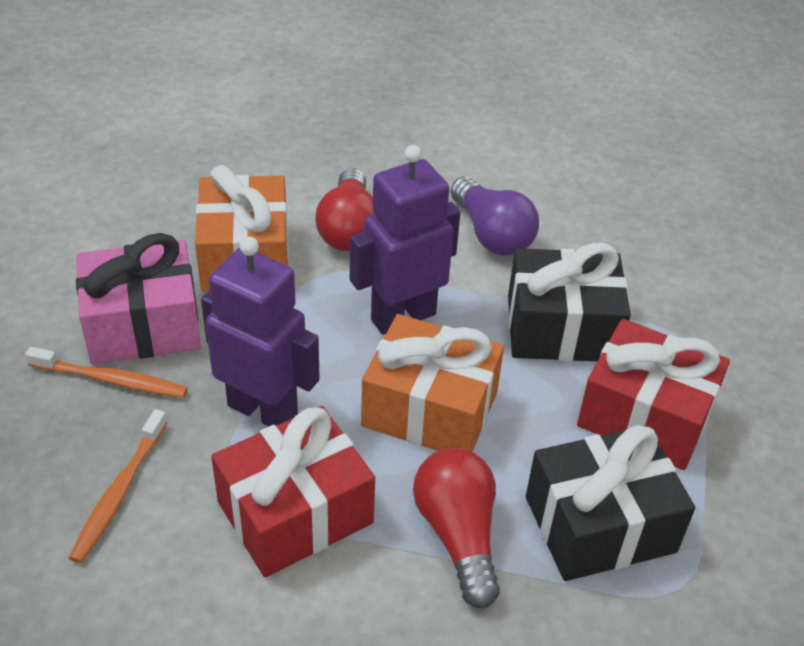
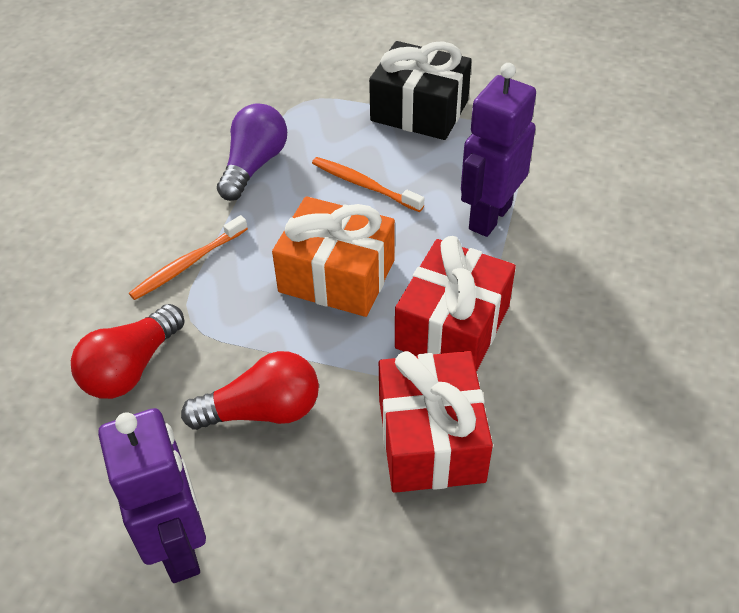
black gift: 2 -> 1
orange gift: 2 -> 1
pink gift: 1 -> 0

